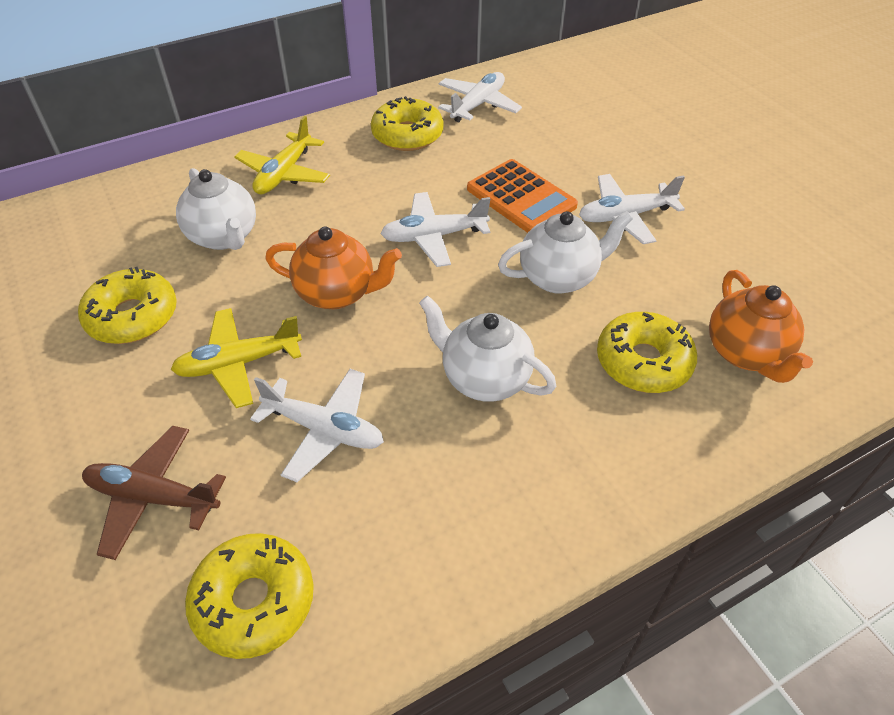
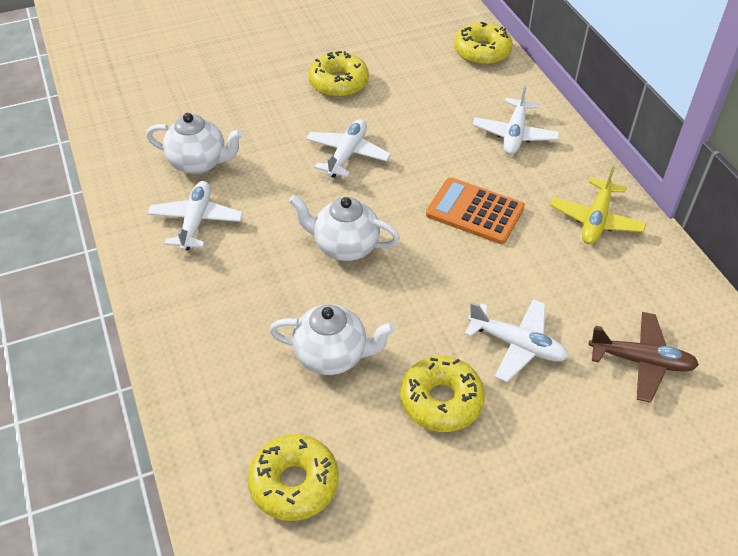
orange teapot: 2 -> 0
yellow plane: 2 -> 1

